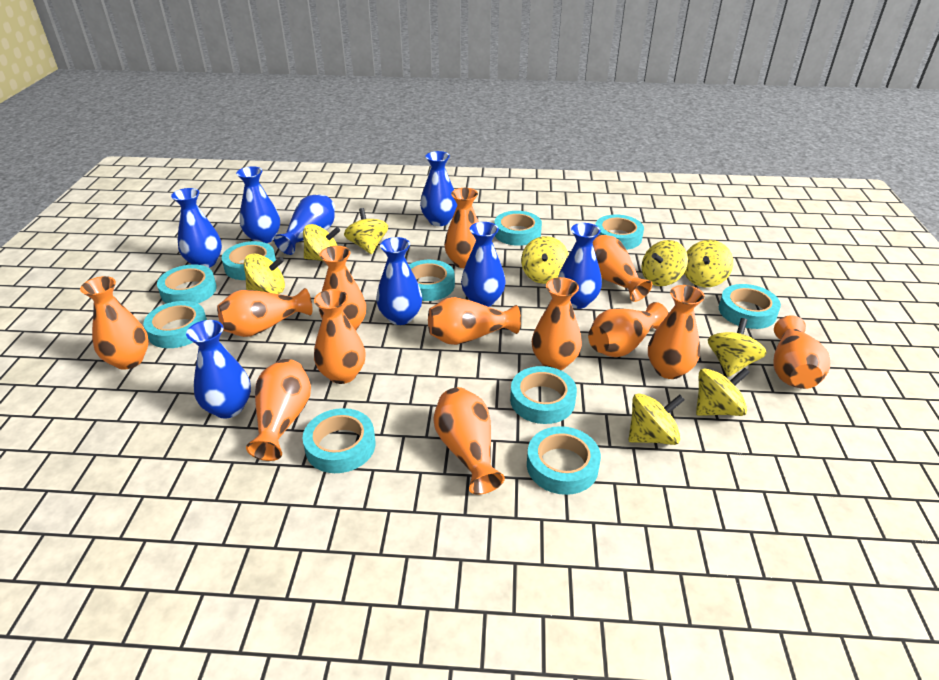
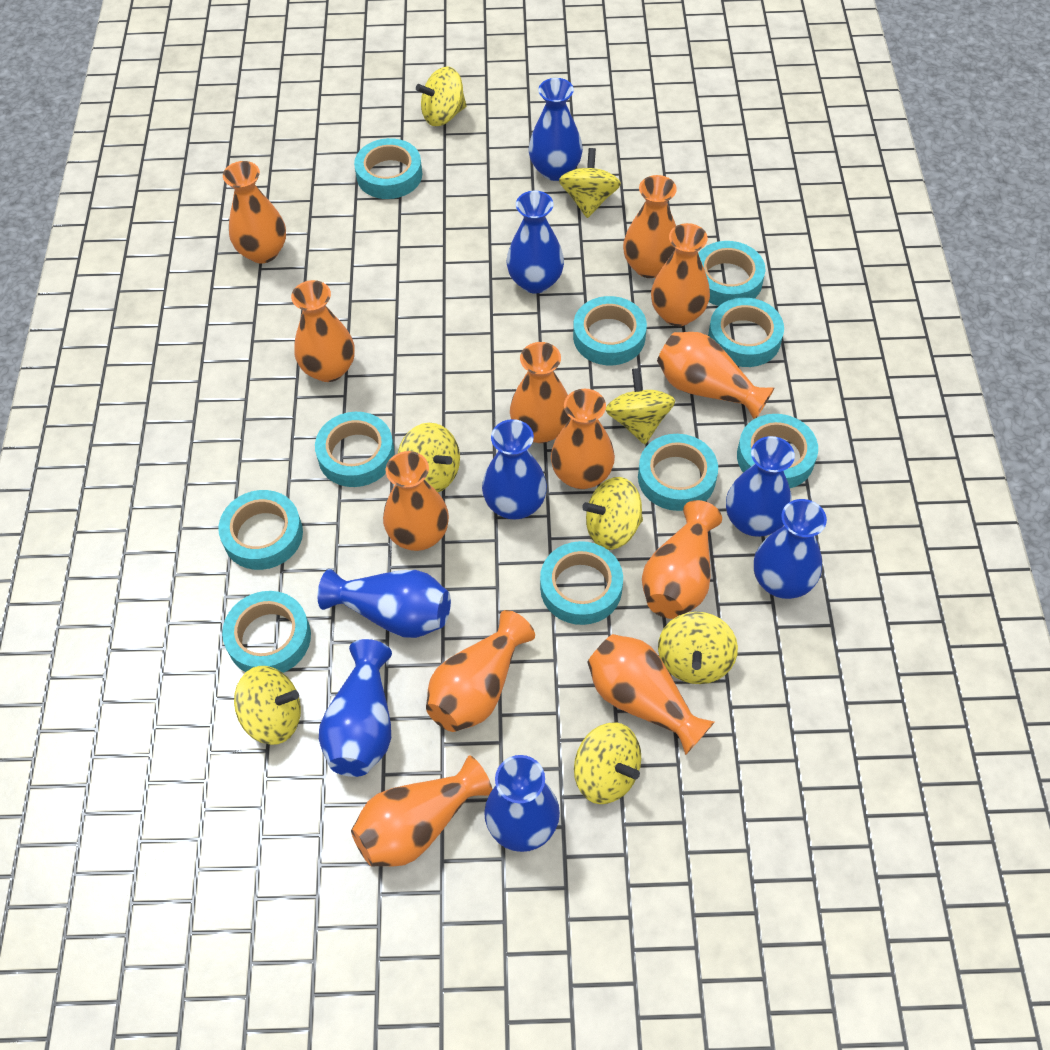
orange vase: 13 -> 12
yellow spinning top: 9 -> 8

